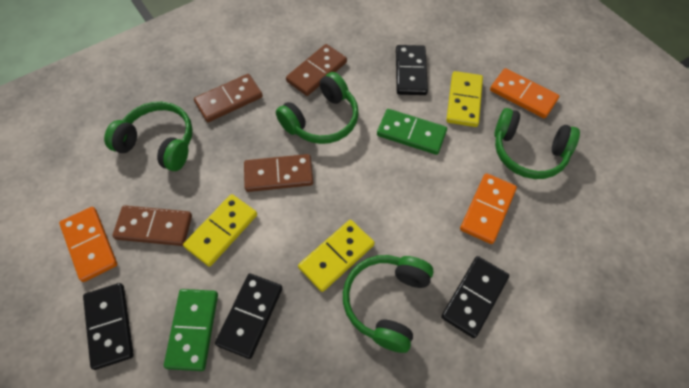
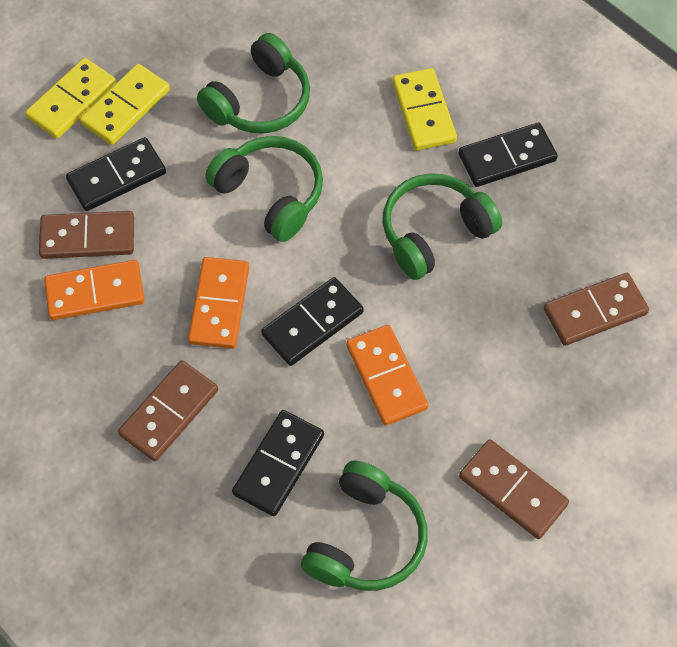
green domino: 2 -> 0

